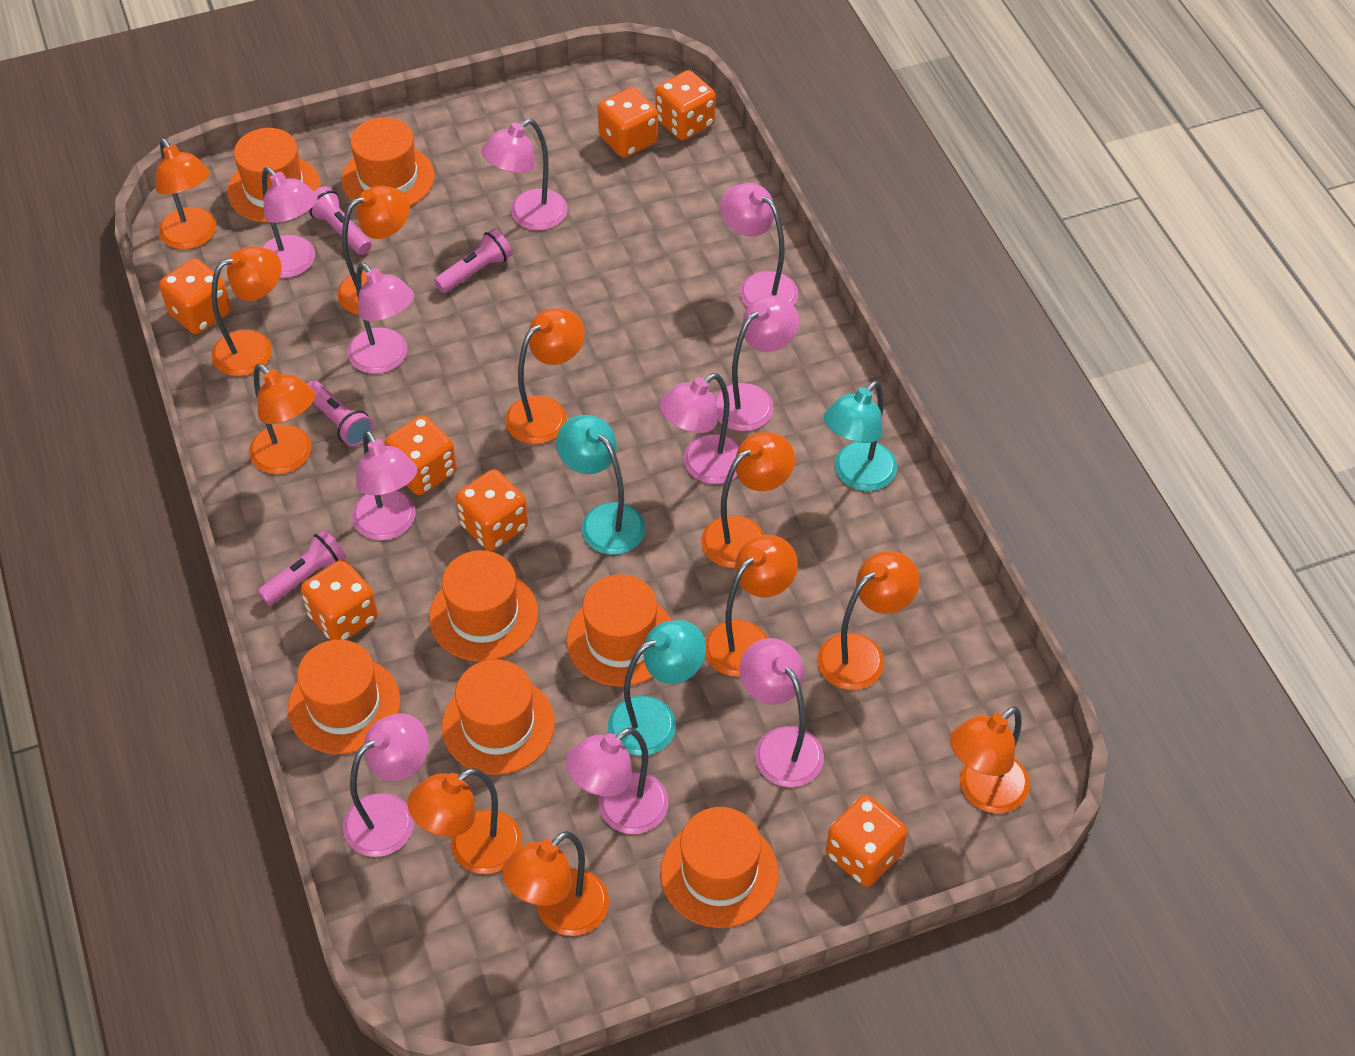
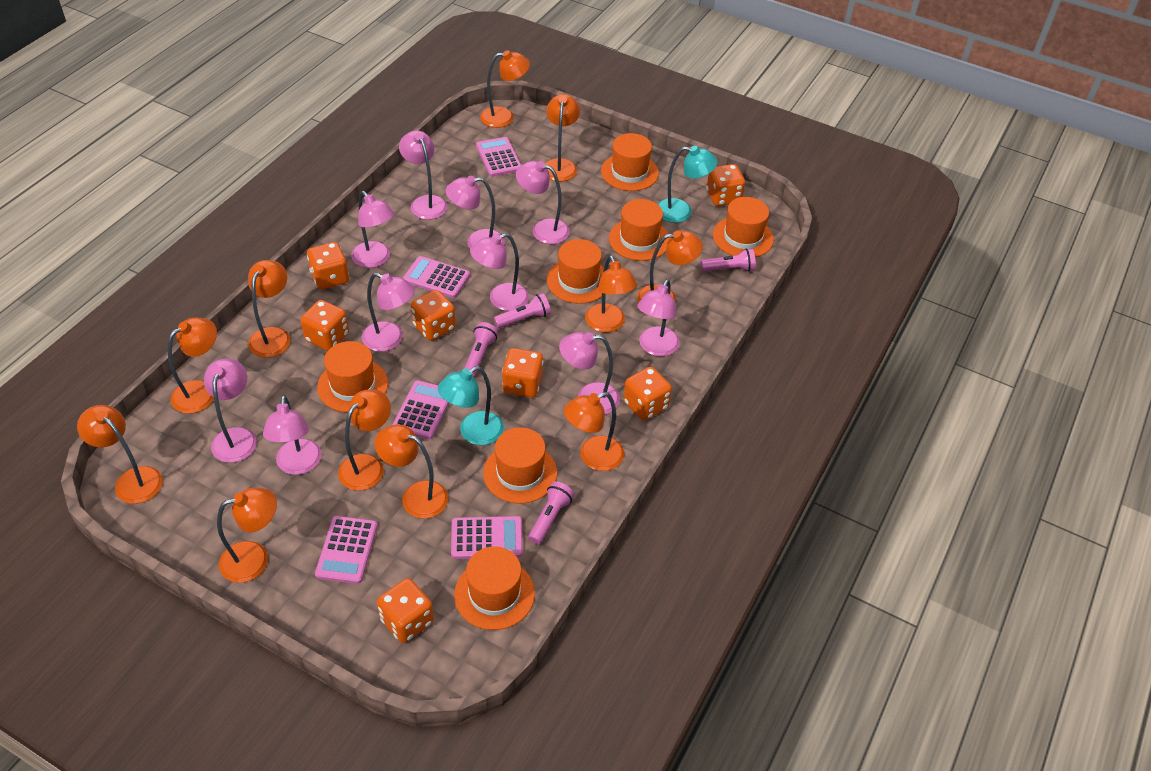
pink calculator: 0 -> 5
turquoise lamp: 3 -> 2

